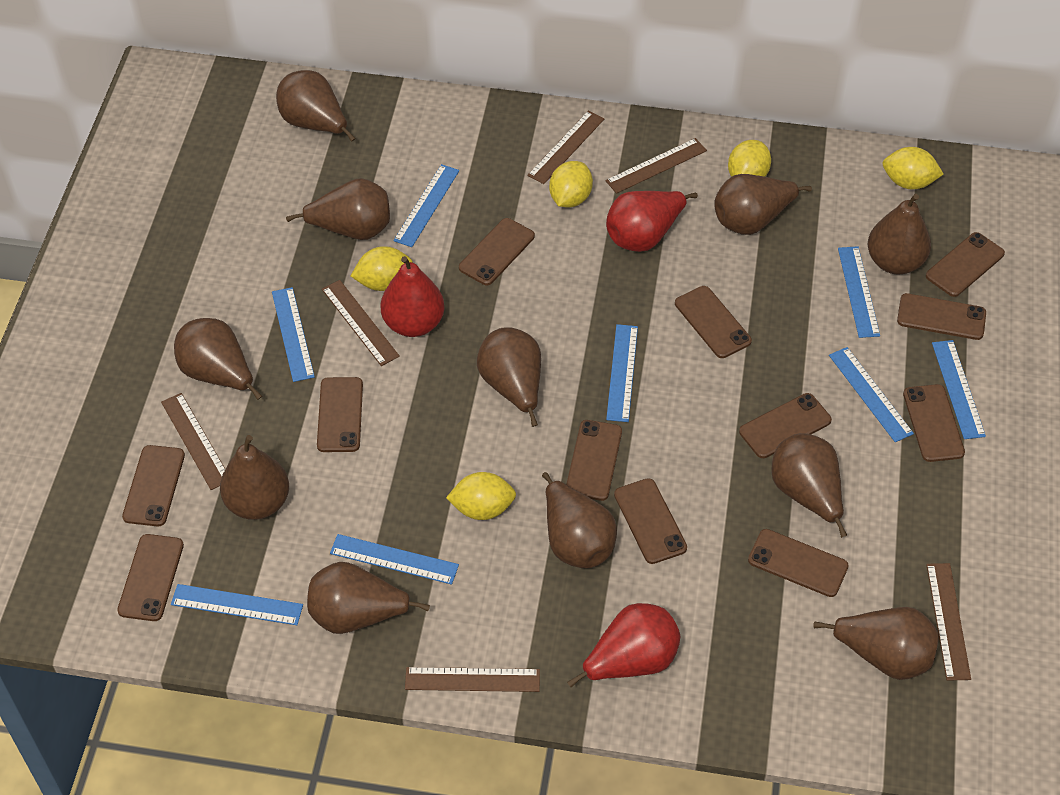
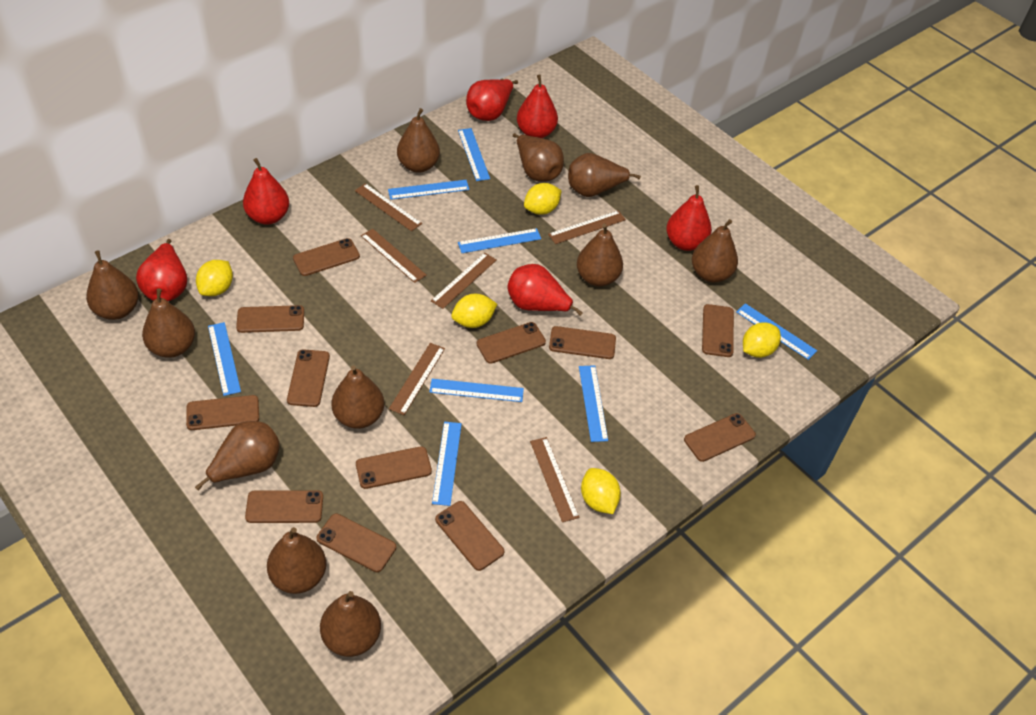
red pear: 3 -> 6

